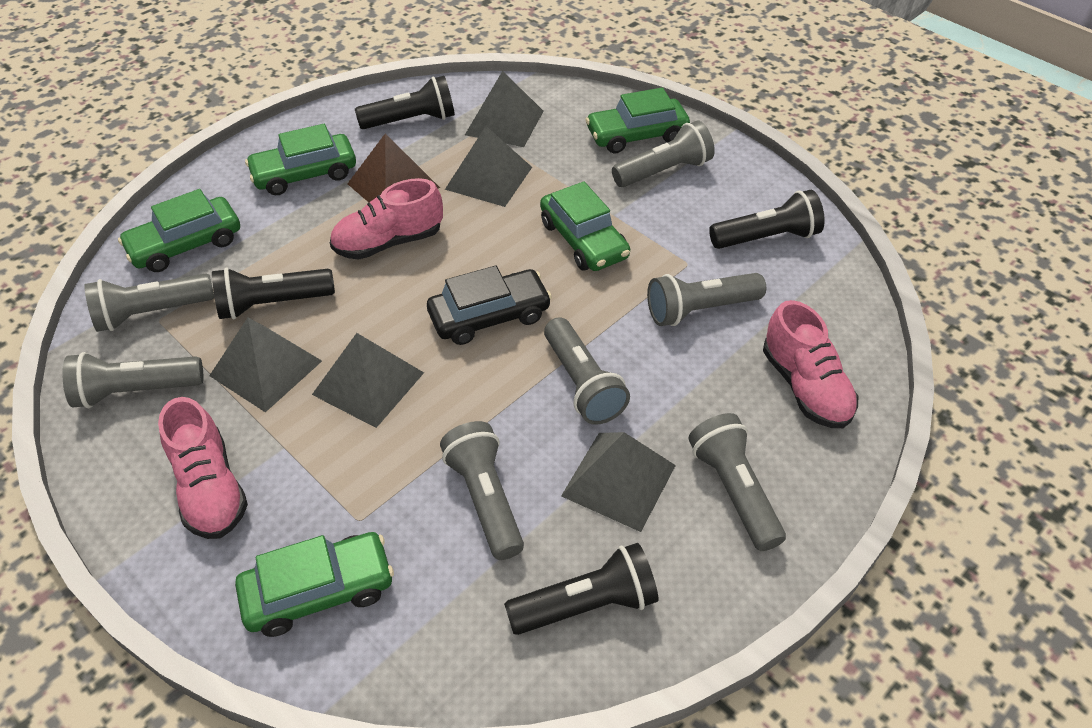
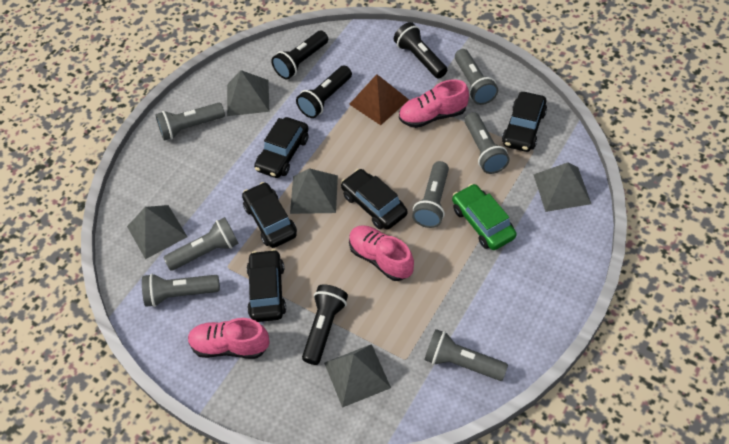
black car: 1 -> 5
green car: 5 -> 1

